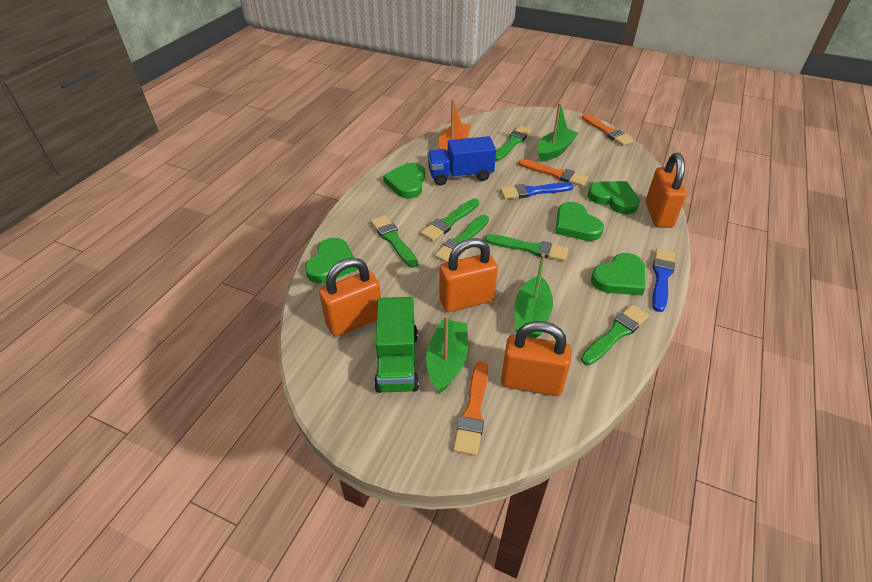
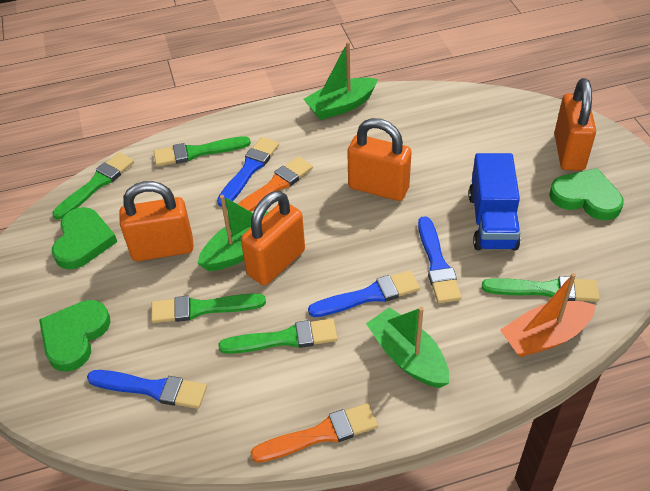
blue brush: 2 -> 4
green brush: 6 -> 5
green heart: 5 -> 3
green truck: 1 -> 0
orange brush: 3 -> 2

